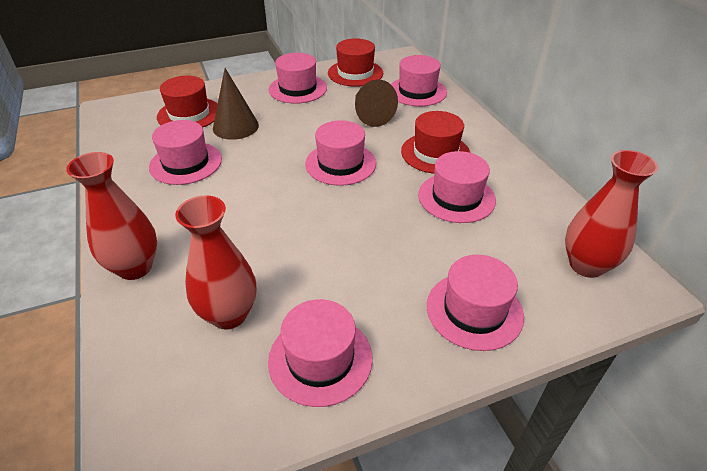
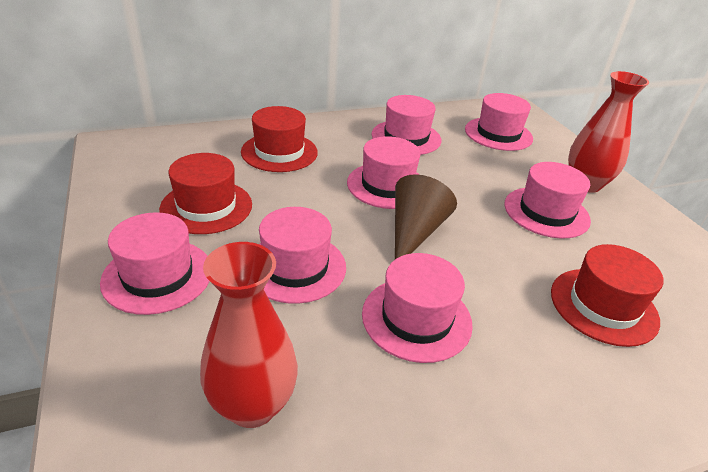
brown cone: 2 -> 1
red vase: 3 -> 2

